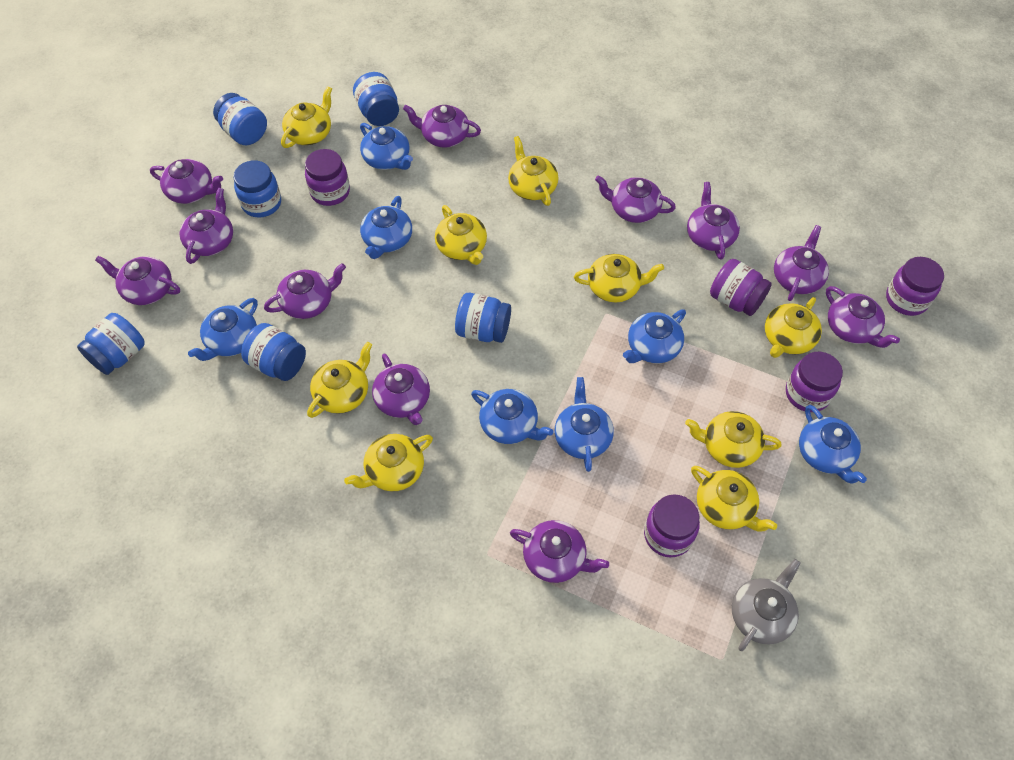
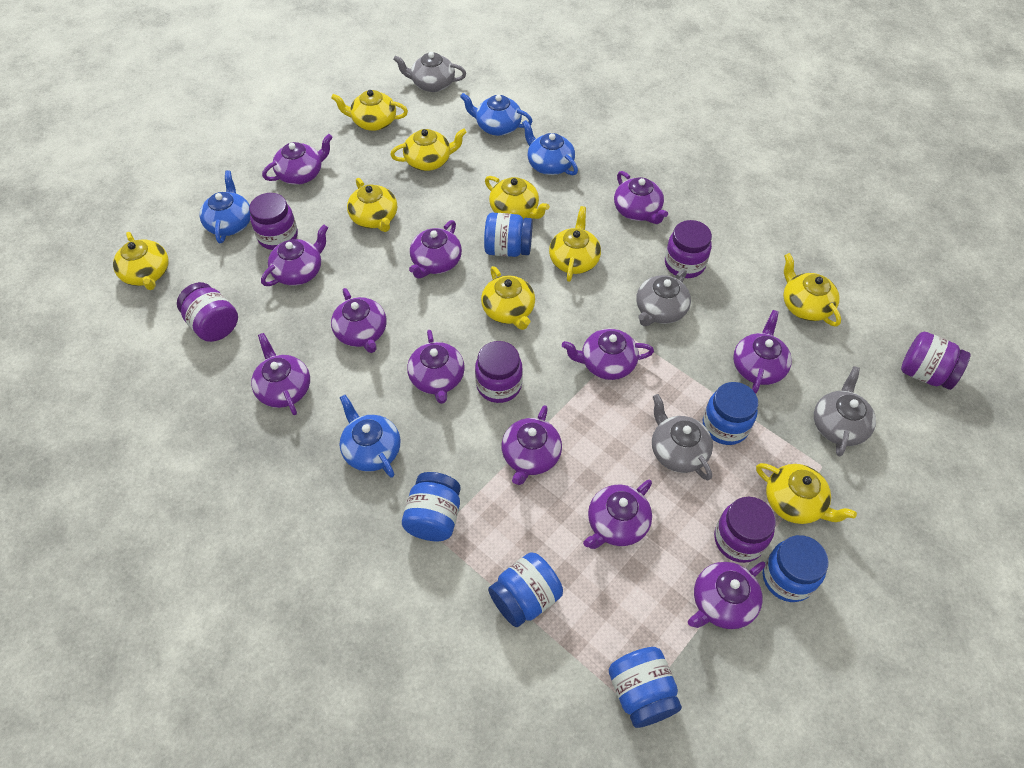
blue teapot: 7 -> 4
grey teapot: 1 -> 4
purple jar: 5 -> 6
purple teapot: 11 -> 12

